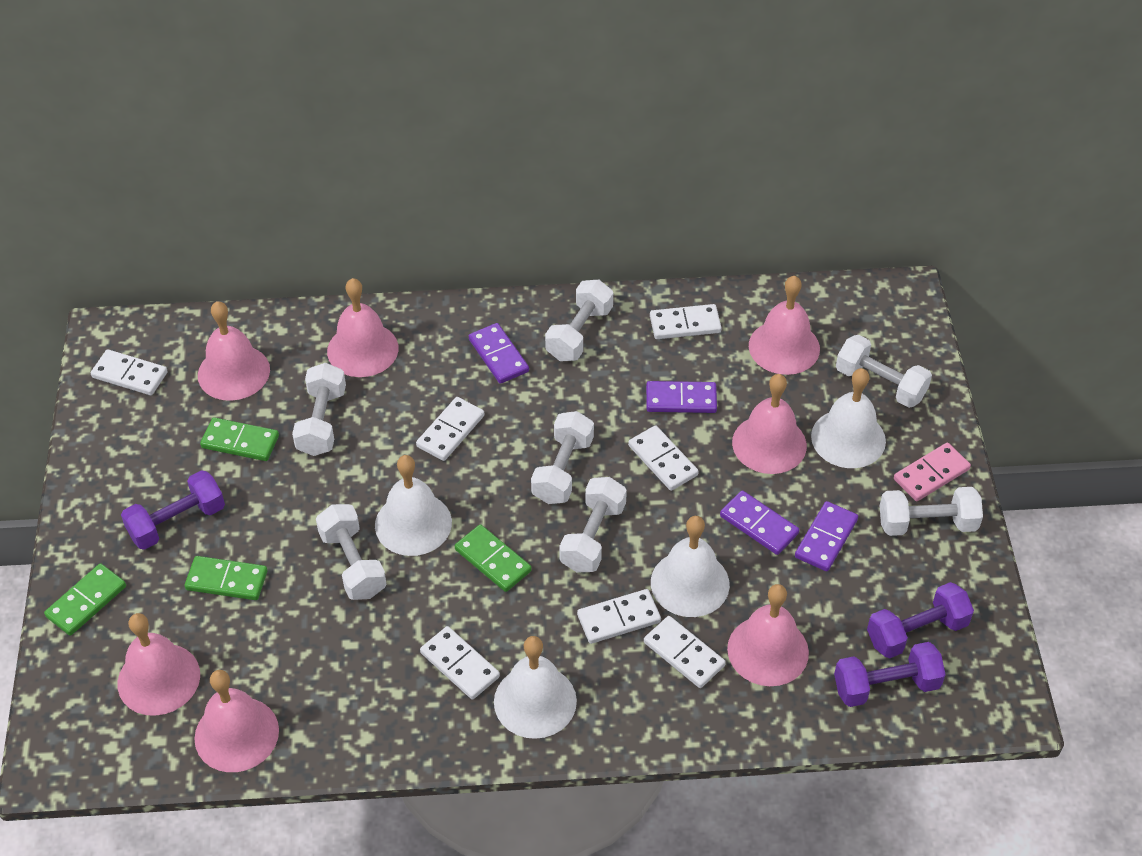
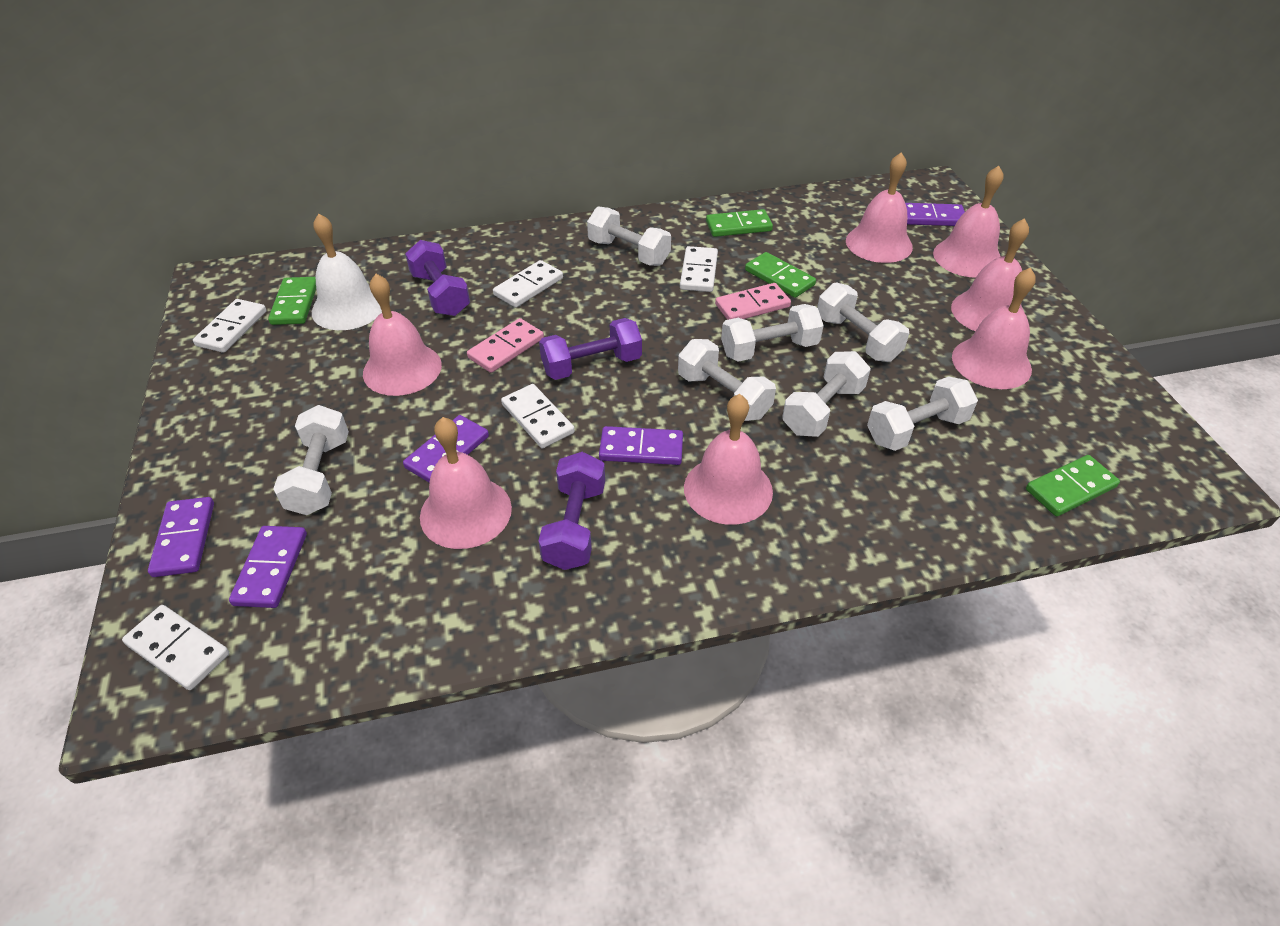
pink domino: 1 -> 2
purple domino: 4 -> 5
white bell: 4 -> 1
white domino: 7 -> 5

